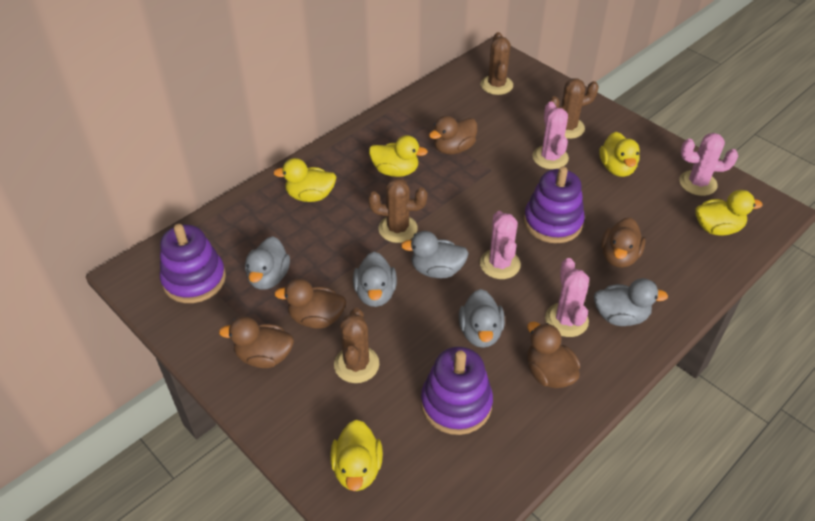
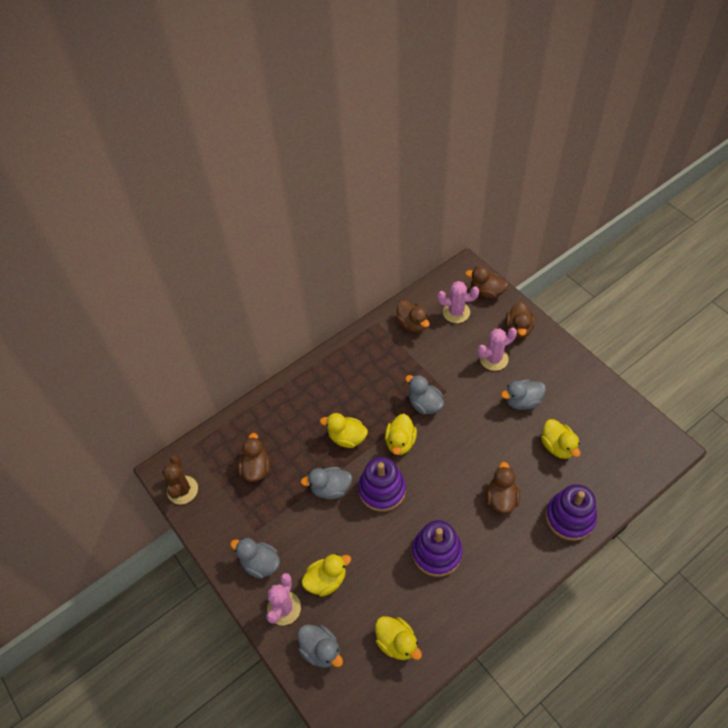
brown cactus: 4 -> 1
pink cactus: 4 -> 3

